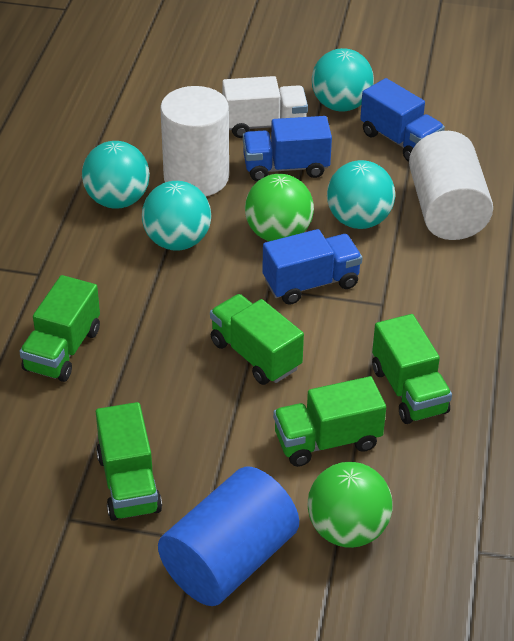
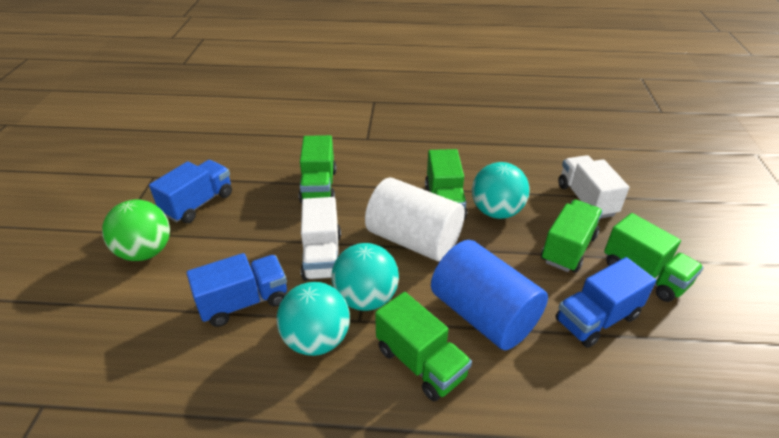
green ball: 2 -> 1
turquoise ball: 4 -> 3
white cylinder: 2 -> 1
white truck: 1 -> 2

